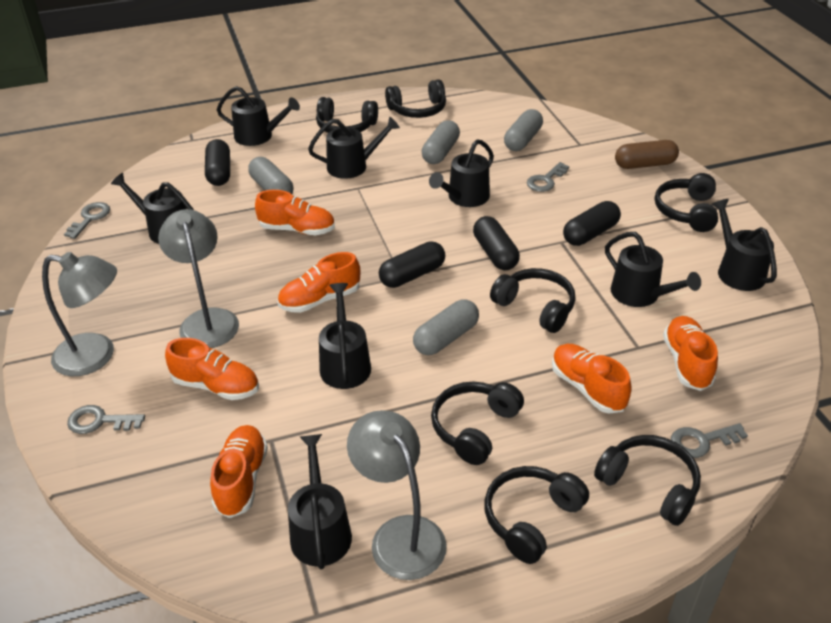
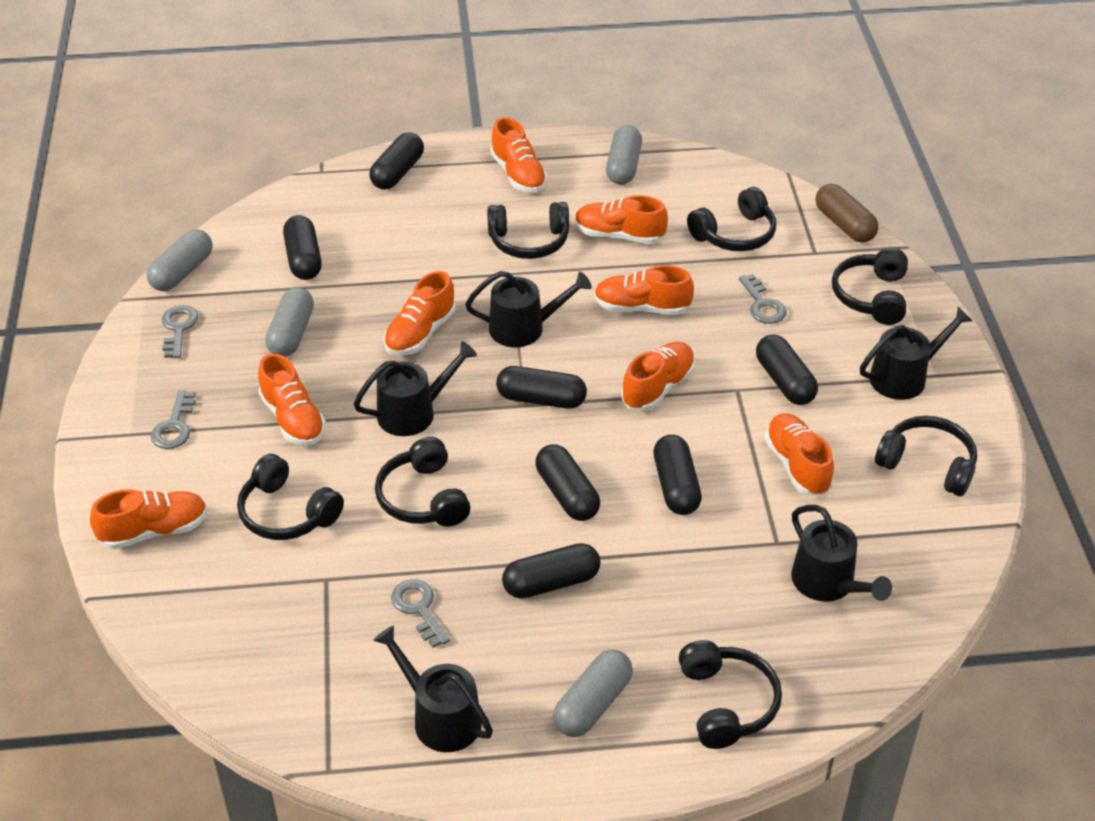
black capsule: 4 -> 7
black watering can: 8 -> 5
grey lamp: 3 -> 0
orange shoe: 6 -> 8

